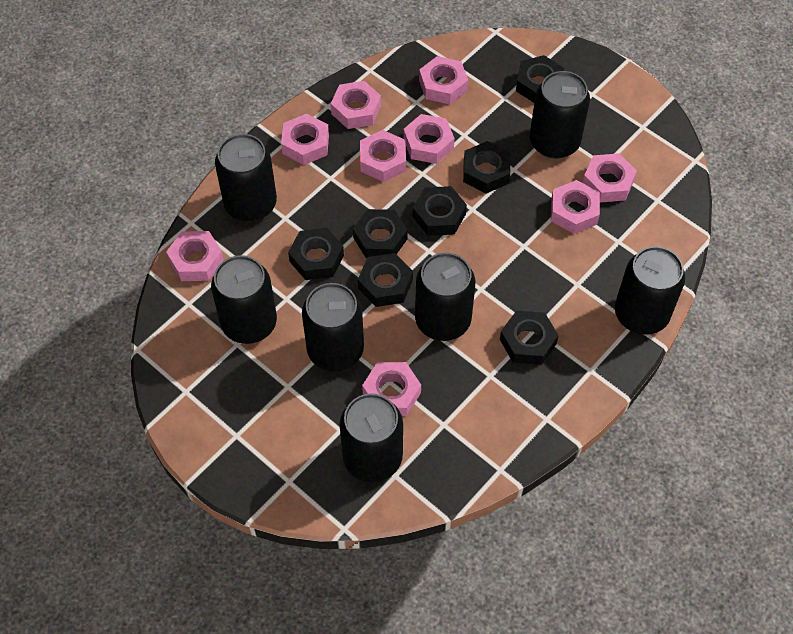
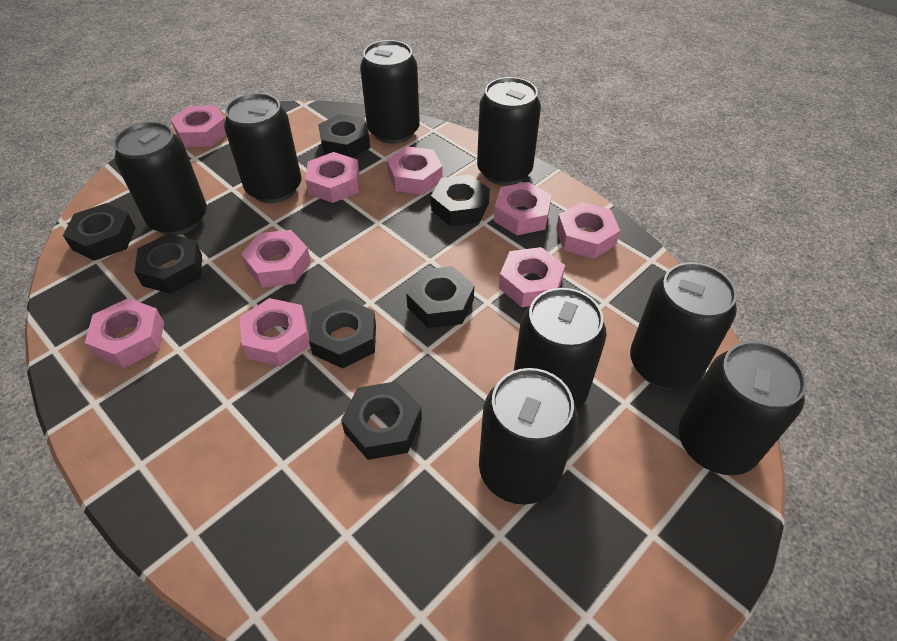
black can: 7 -> 8

